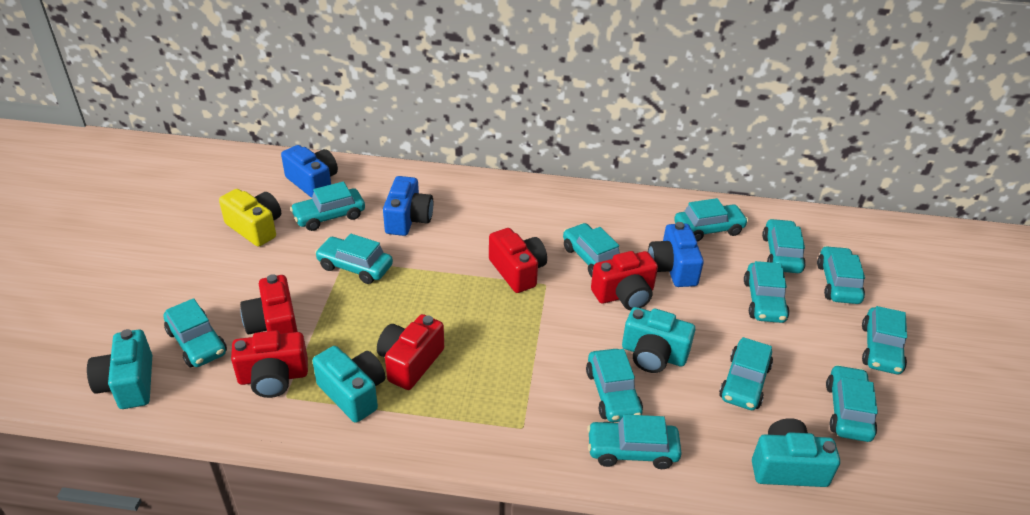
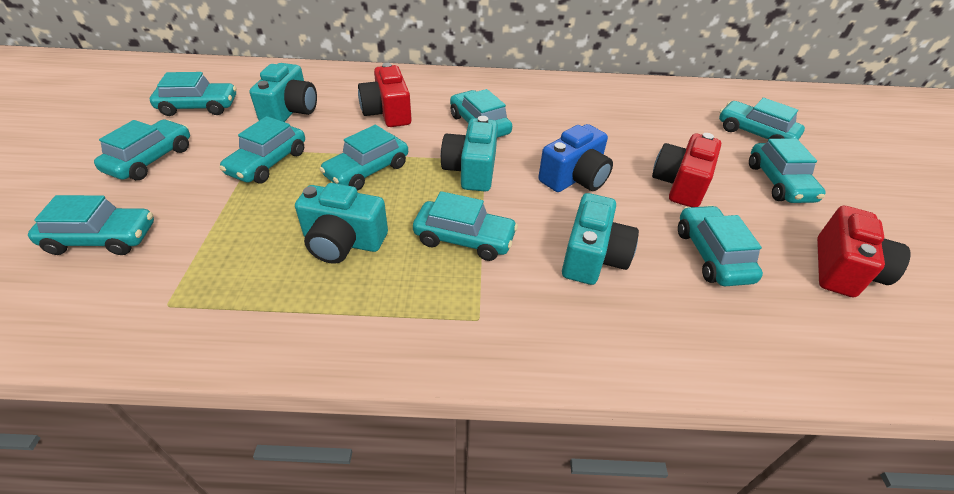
blue camera: 3 -> 1
red camera: 5 -> 3
turquoise car: 13 -> 10
yellow camera: 1 -> 0

